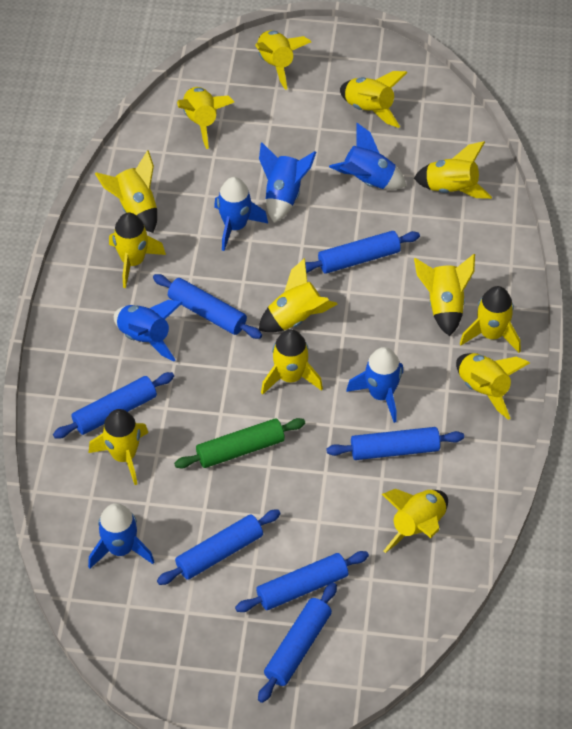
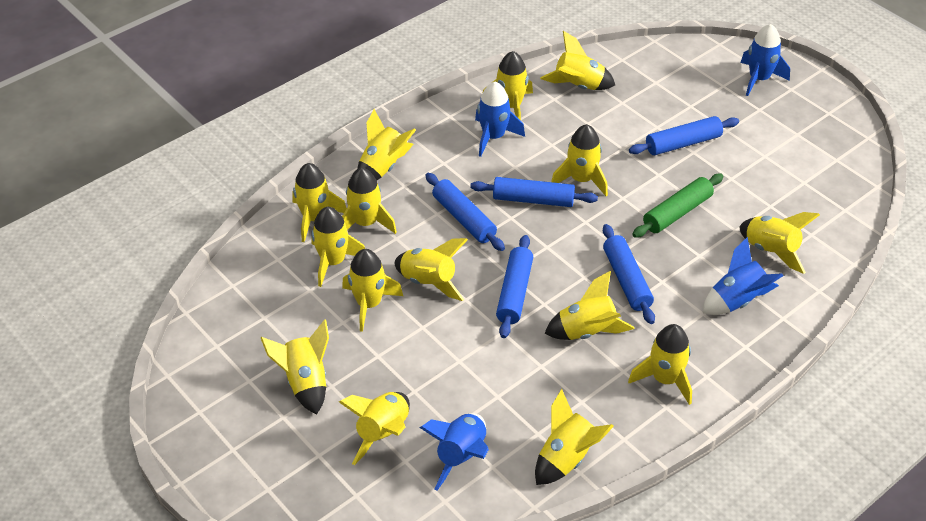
blue rocket: 6 -> 4
blue rolling pin: 7 -> 5
yellow rocket: 13 -> 15

